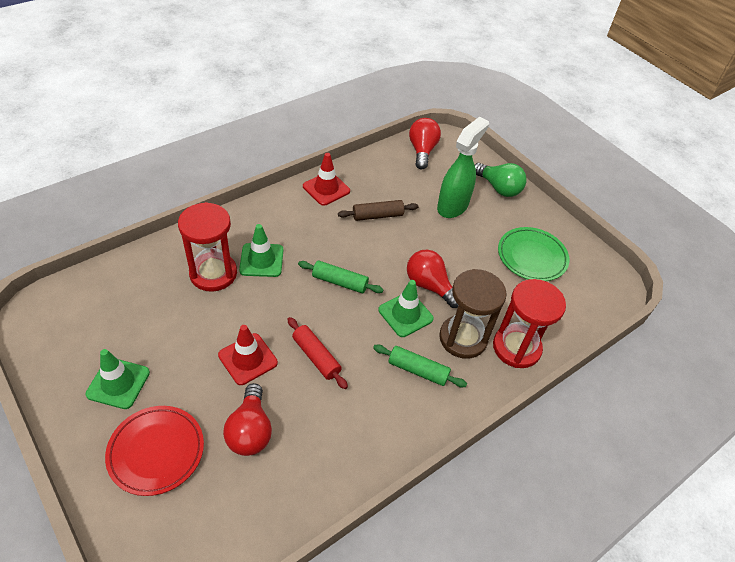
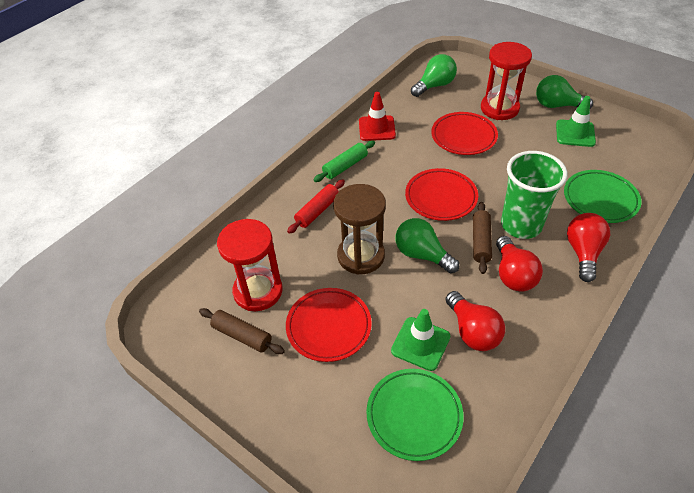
brown rolling pin: 1 -> 2
green cup: 0 -> 1
green light bulb: 1 -> 3
green plate: 1 -> 2
green rolling pin: 2 -> 1
green spray bottle: 1 -> 0
green traffic cone: 3 -> 2
red plate: 1 -> 3
red traffic cone: 2 -> 1

